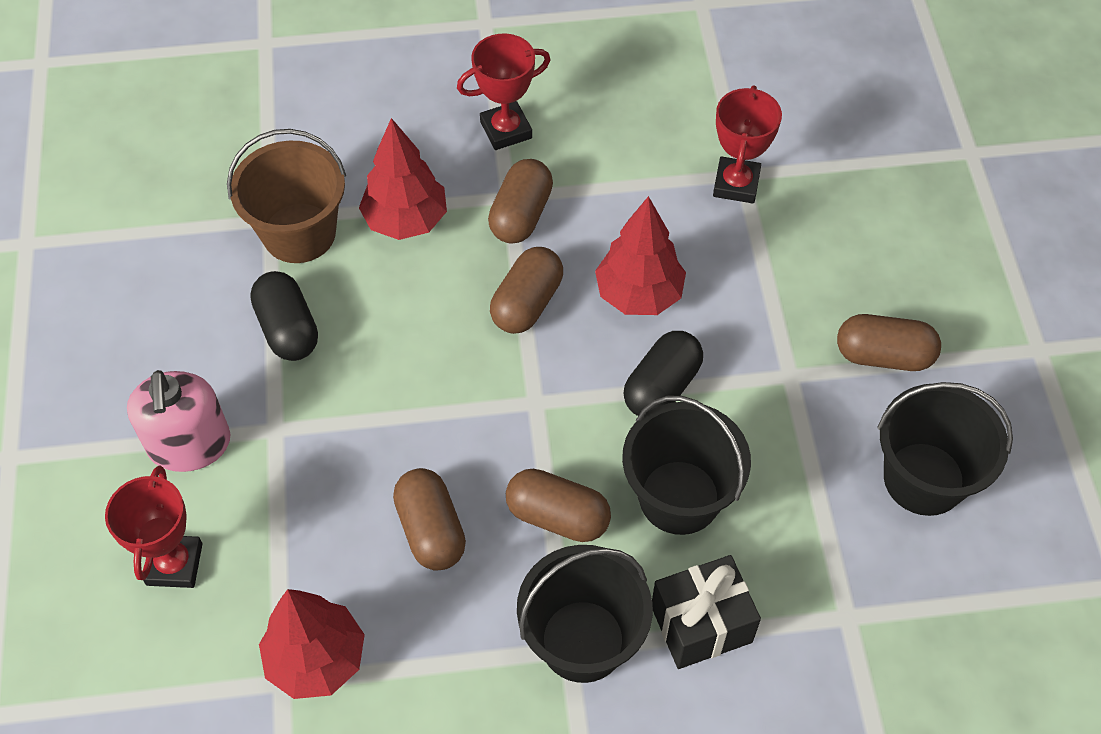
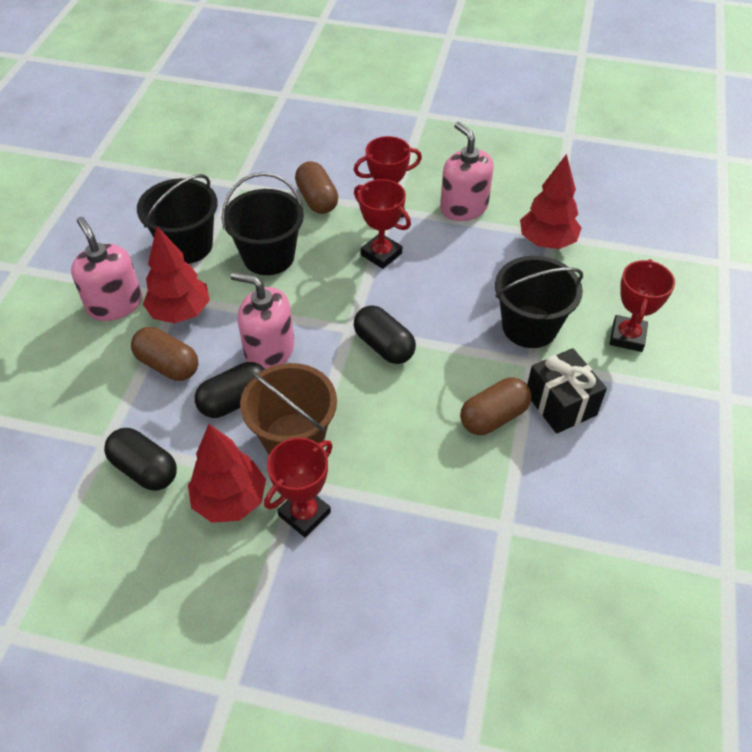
black capsule: 2 -> 3
brown capsule: 5 -> 3
pink soap dispenser: 1 -> 3
red trophy: 3 -> 4

